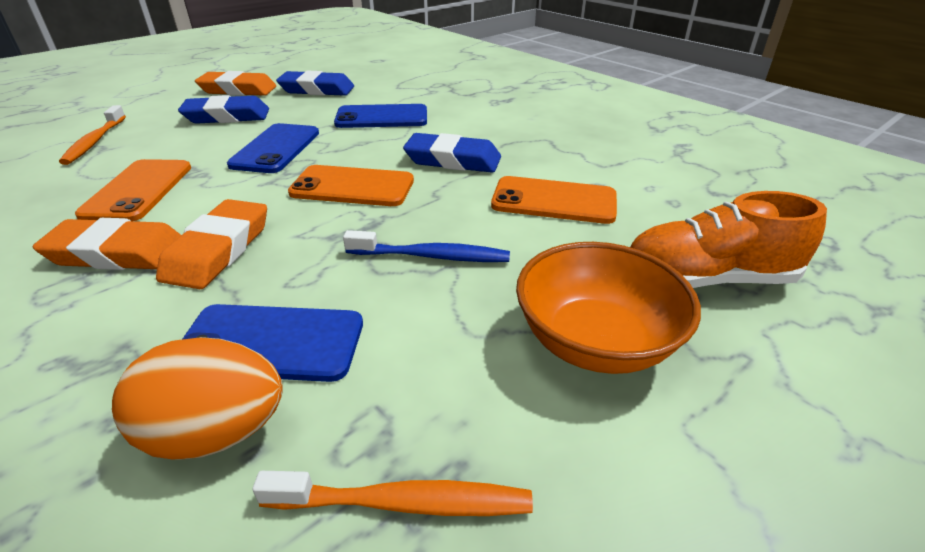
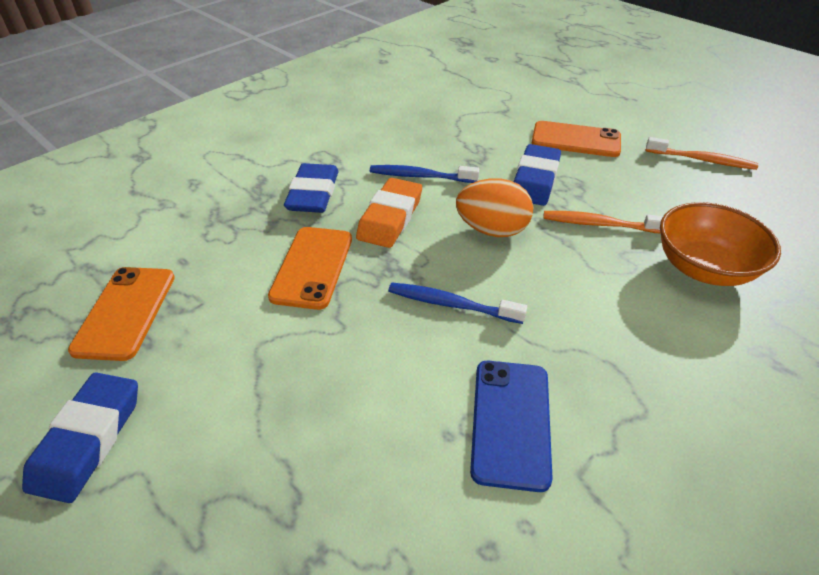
blue phone: 3 -> 1
blue toothbrush: 1 -> 2
orange eraser: 3 -> 1
orange shoe: 1 -> 0

